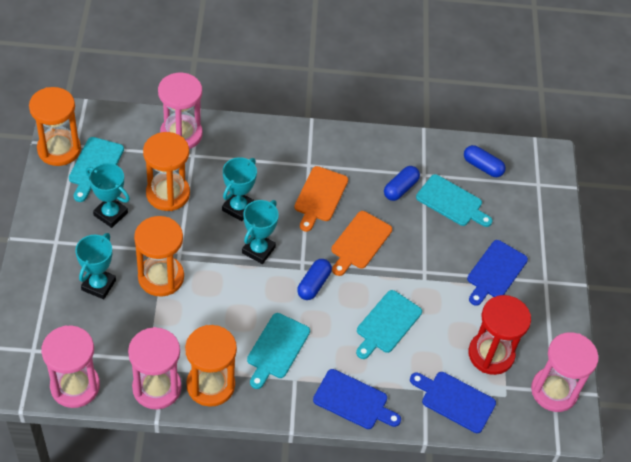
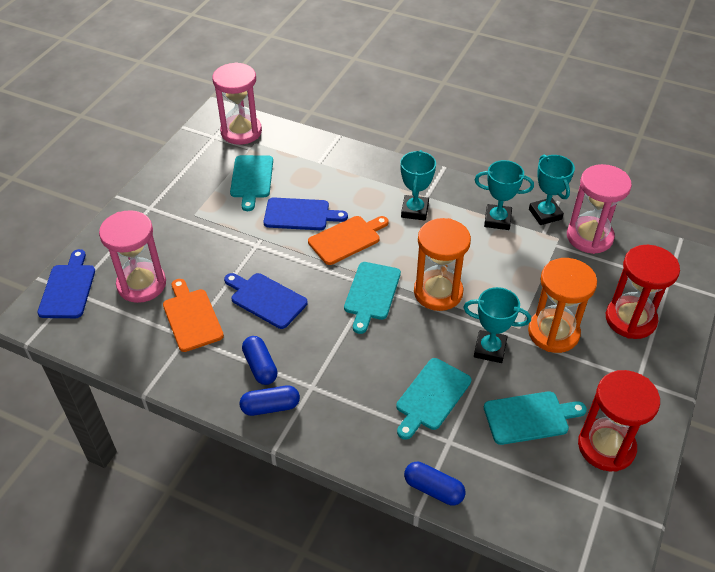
orange hourglass: 4 -> 2
pink hourglass: 4 -> 3
red hourglass: 1 -> 2

